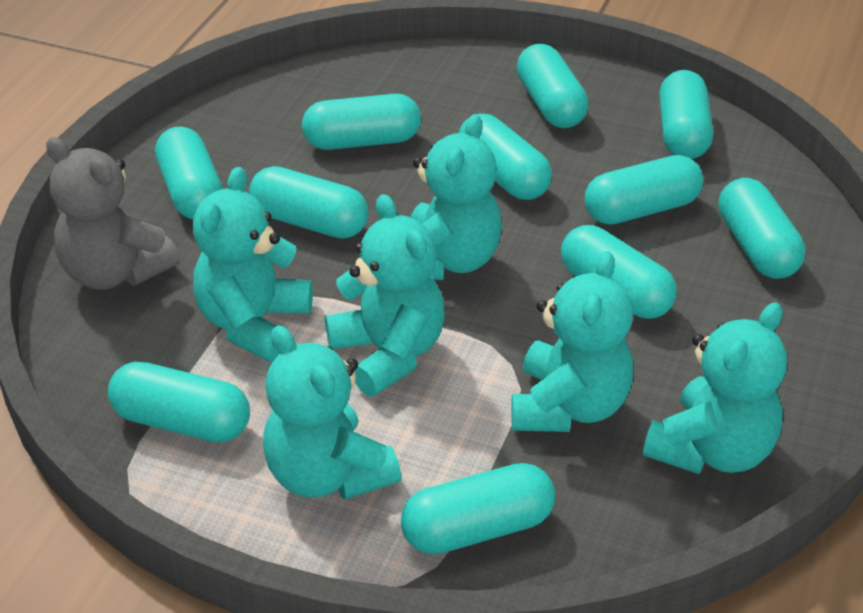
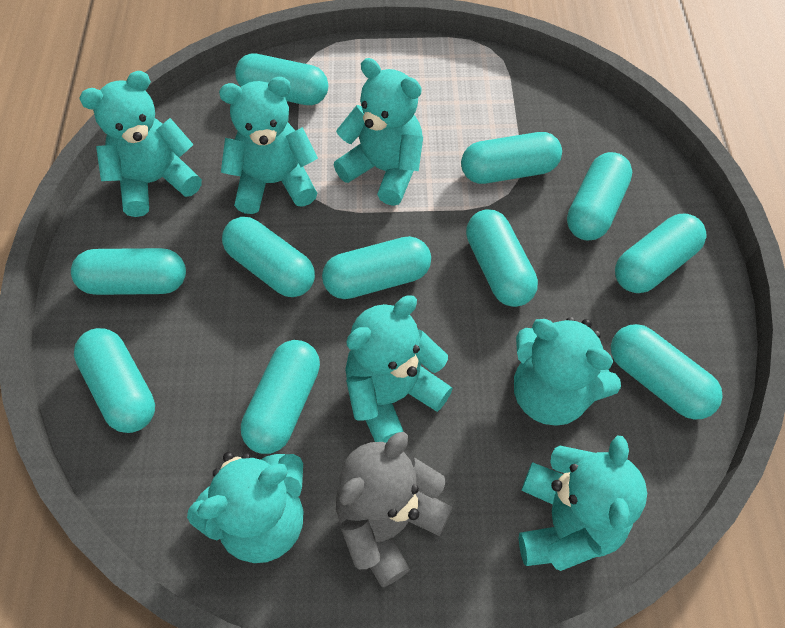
turquoise teddy bear: 6 -> 7

